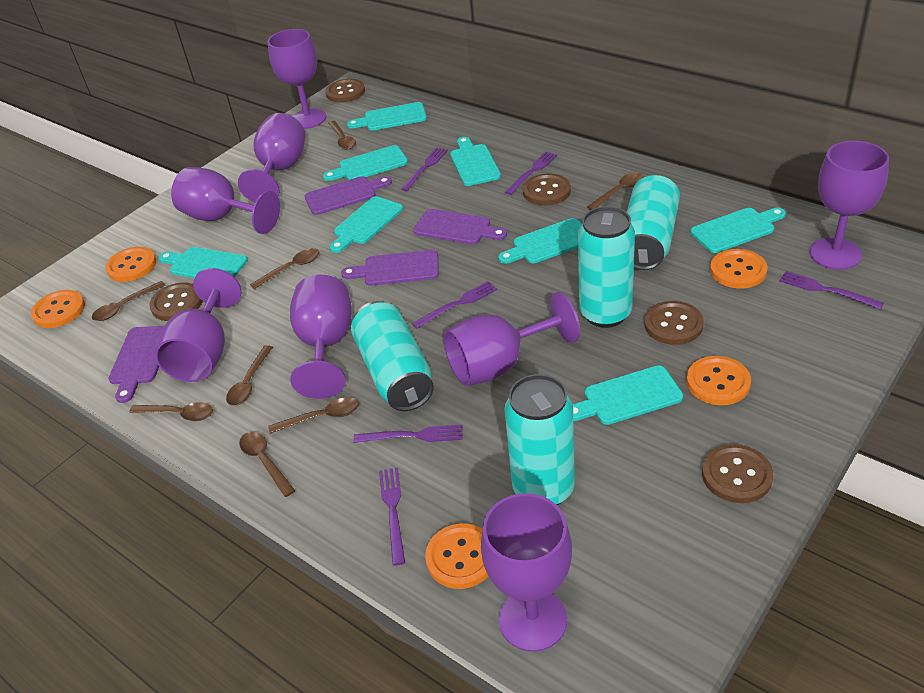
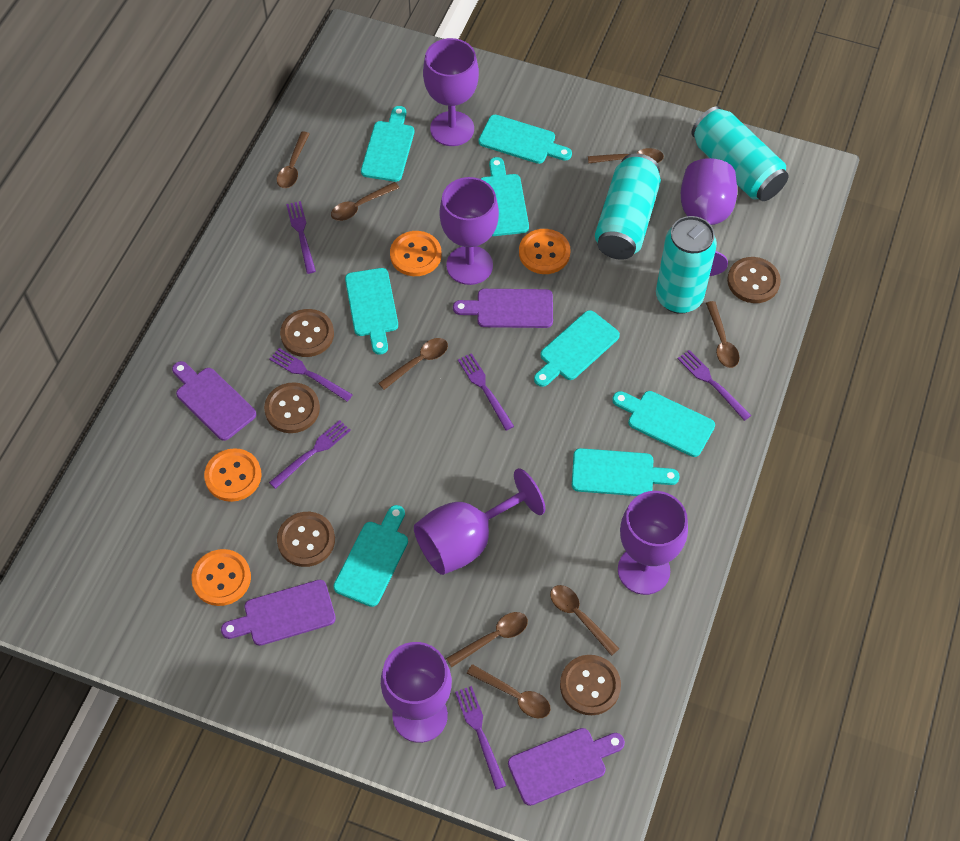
orange button: 5 -> 4
purple goblet: 8 -> 6
turquoise can: 4 -> 3

